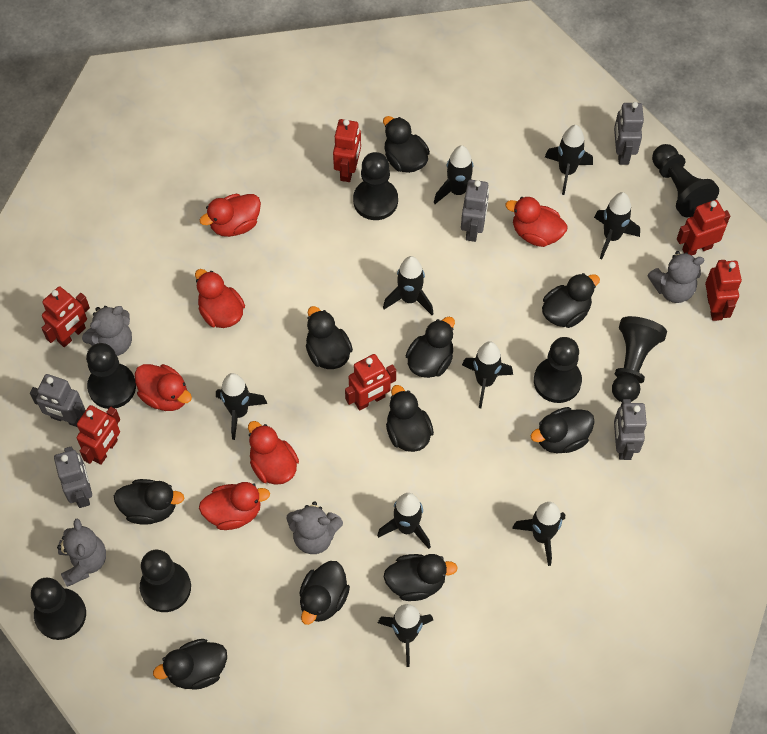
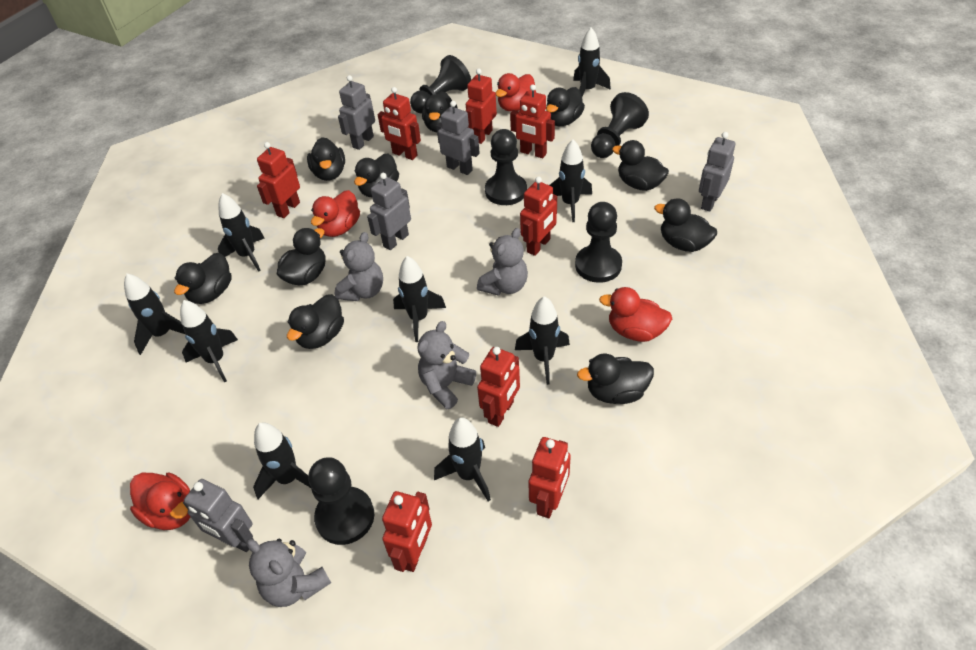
black pawn: 7 -> 5
red duck: 6 -> 4
red robot: 6 -> 8

